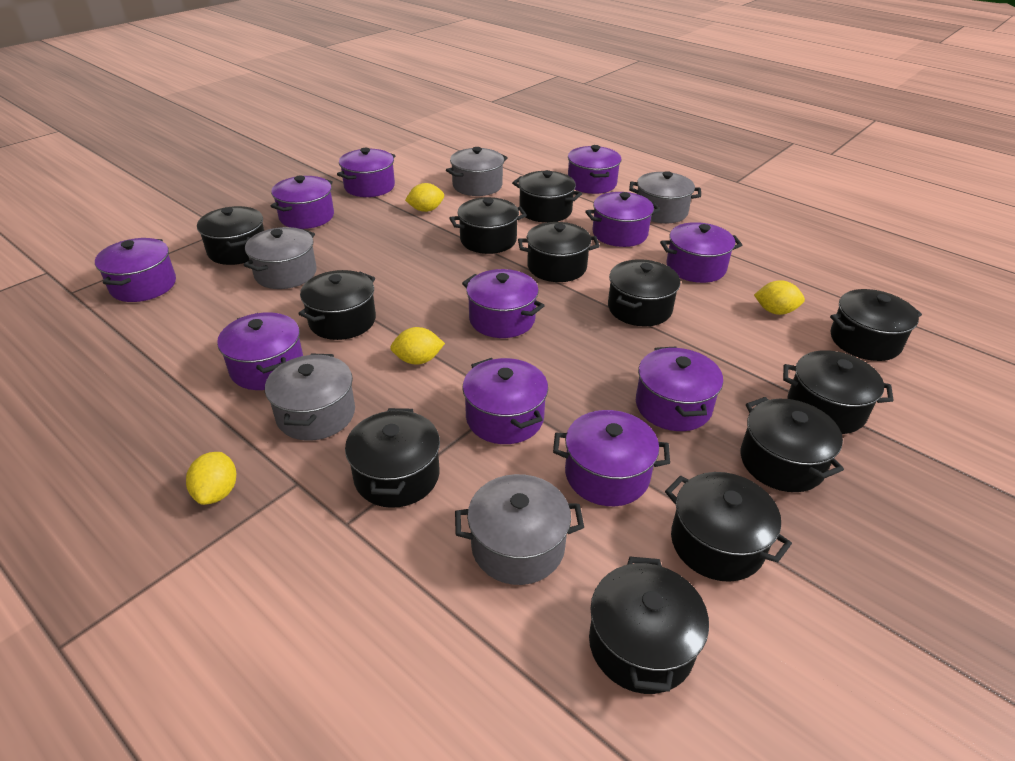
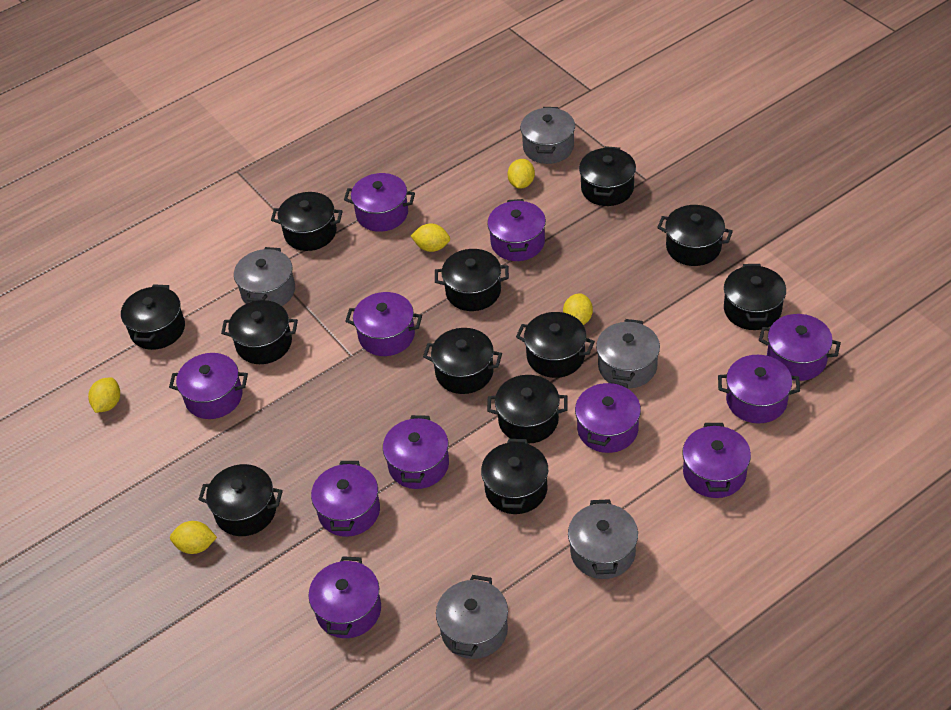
yellow lemon: 4 -> 5

